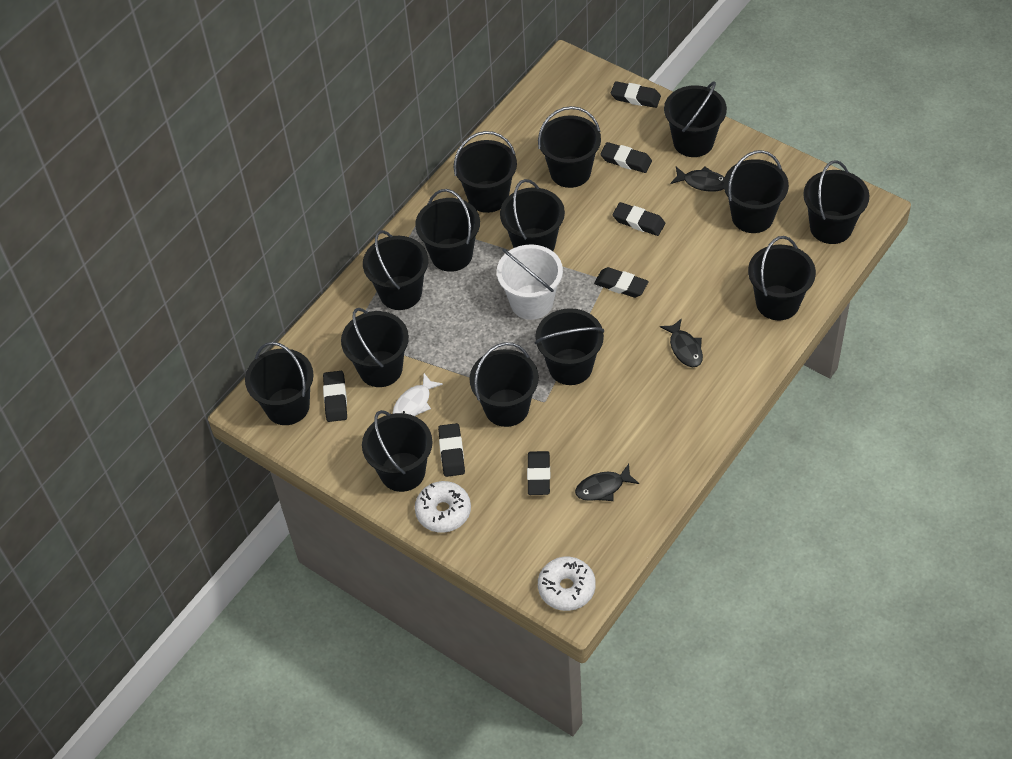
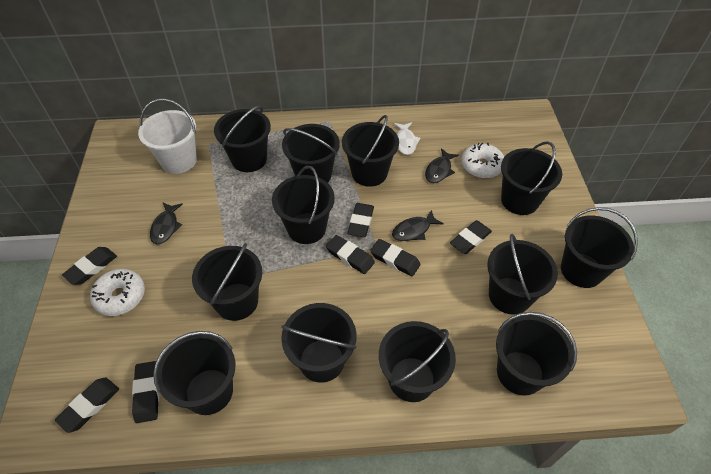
black bucket: 14 -> 12

